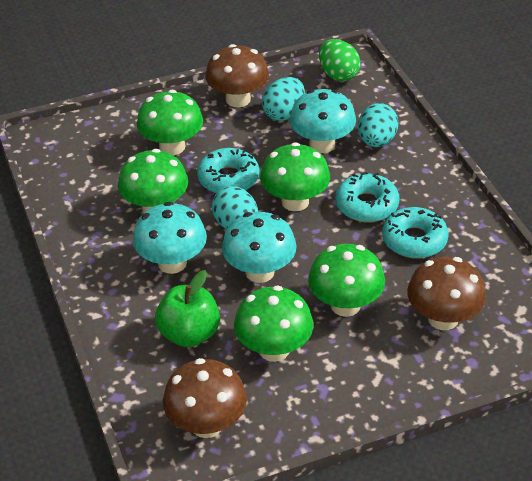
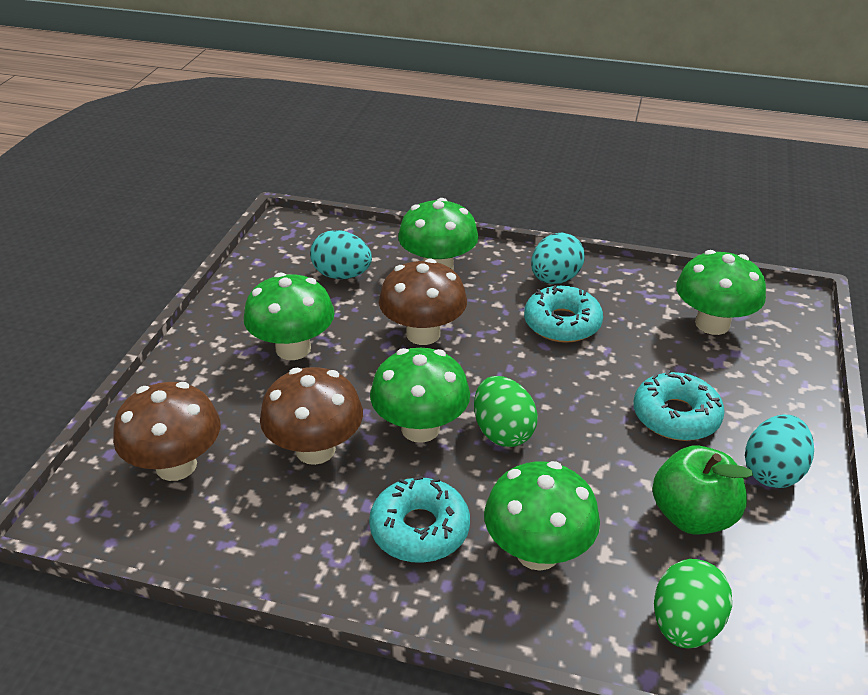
green egg: 1 -> 2
turquoise mushroom: 3 -> 0

